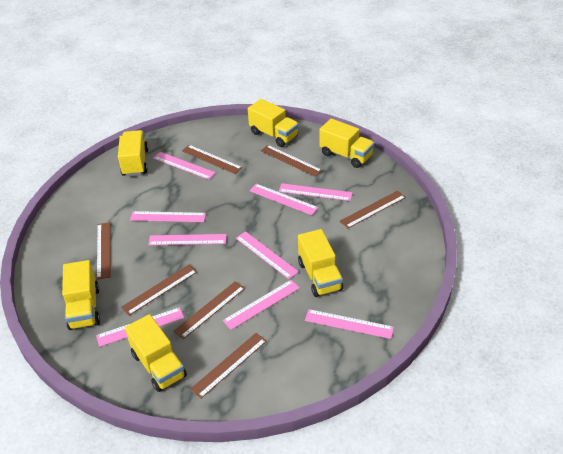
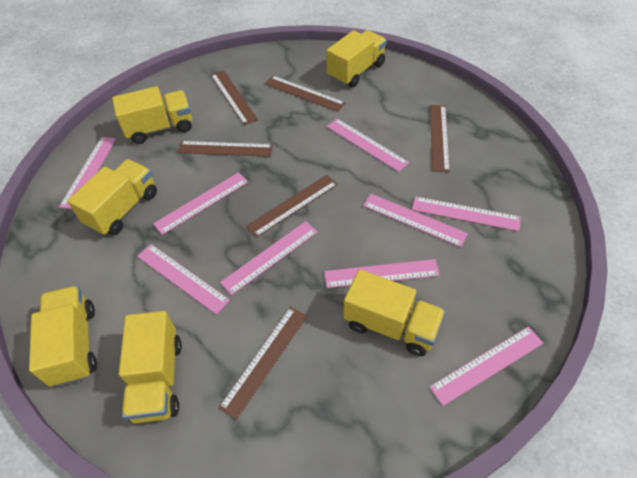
brown ruler: 7 -> 6

